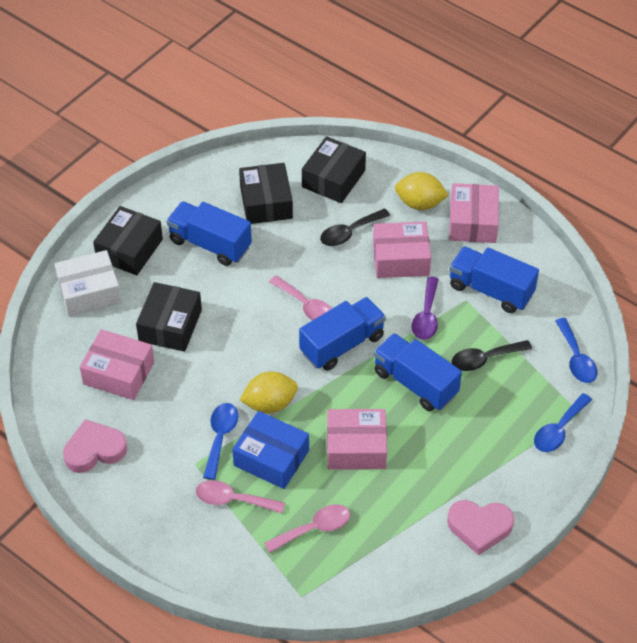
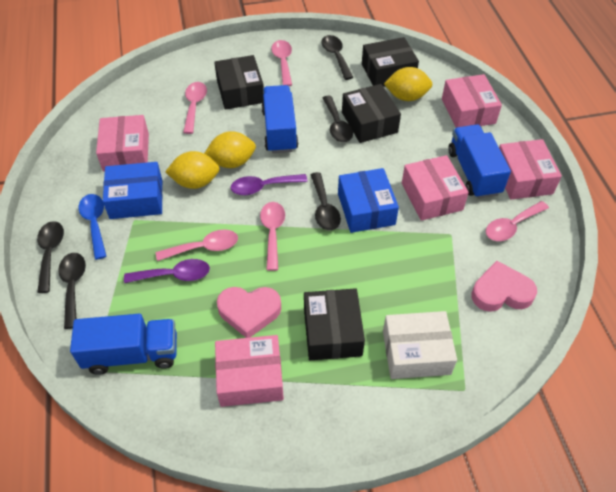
black spoon: 2 -> 5
blue box: 1 -> 2
blue spoon: 3 -> 1
blue truck: 4 -> 3
pink box: 4 -> 5
pink spoon: 3 -> 5
purple spoon: 1 -> 2
yellow lemon: 2 -> 3

